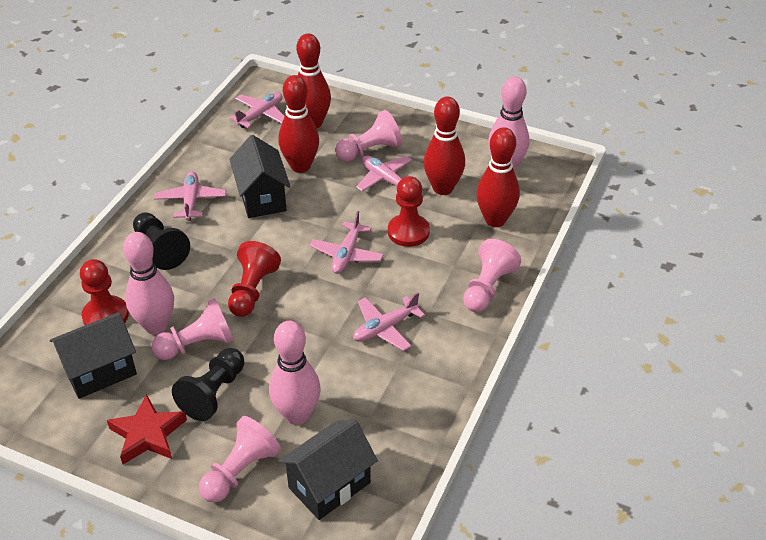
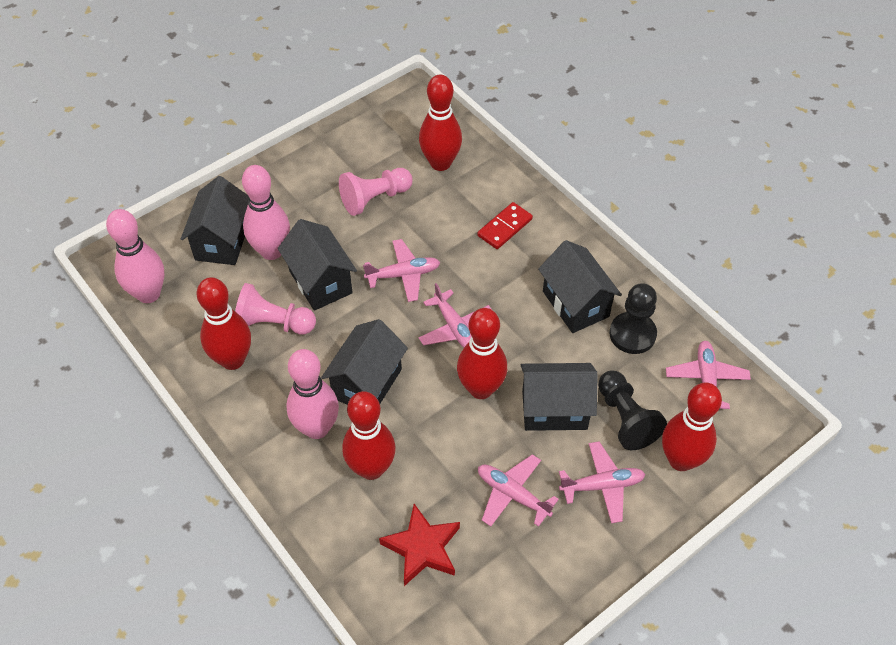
black house: 3 -> 5
pink pawn: 4 -> 2
red bowling pin: 4 -> 5
red domino: 0 -> 1
red pawn: 3 -> 0

